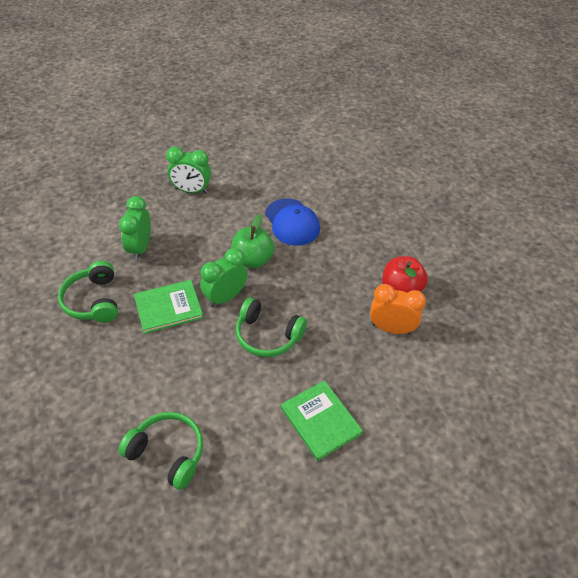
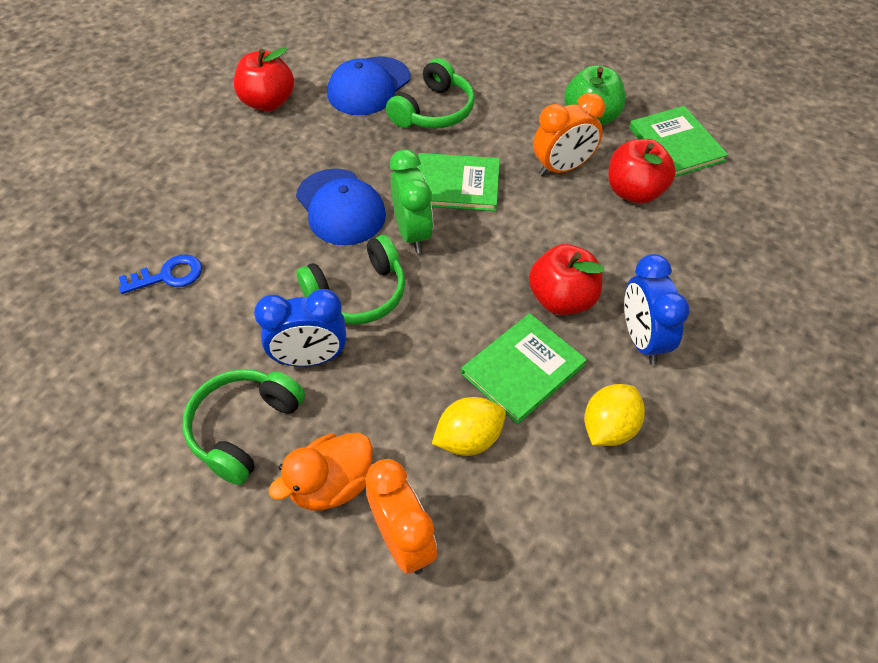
blue cap: 1 -> 2
blue clock: 0 -> 2
blue key: 0 -> 1
green book: 2 -> 3
green clock: 3 -> 1
orange clock: 1 -> 2
orange duck: 0 -> 1
red apple: 1 -> 3
yellow lemon: 0 -> 2

